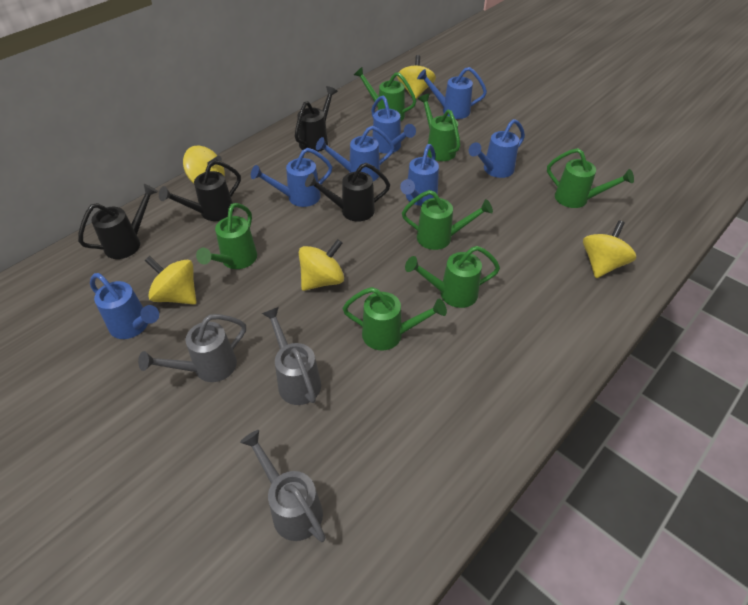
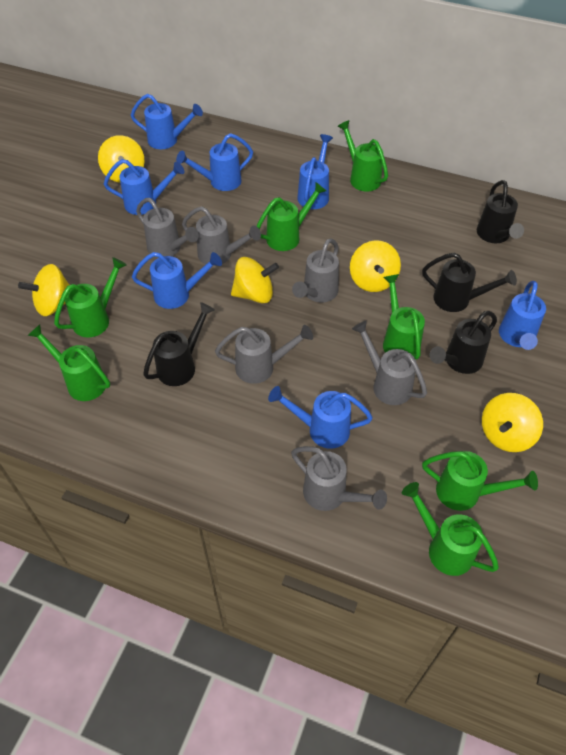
grey watering can: 3 -> 6

